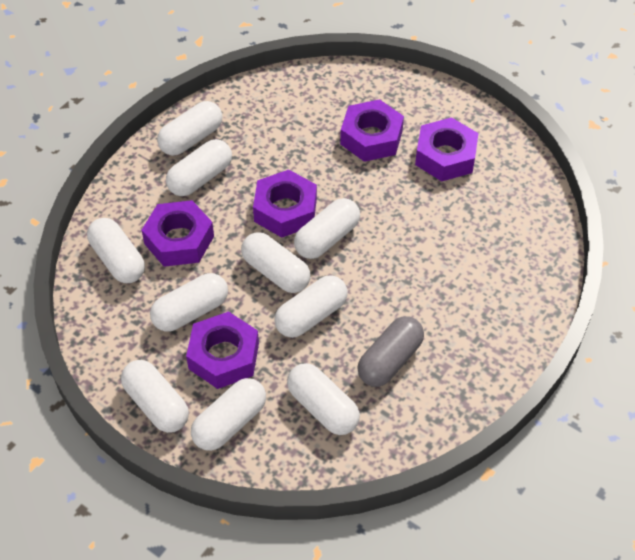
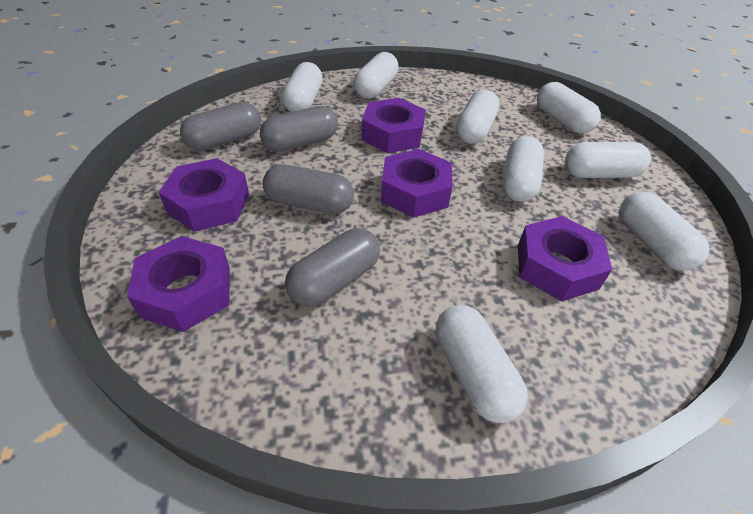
grey capsule: 1 -> 4
white capsule: 10 -> 8

